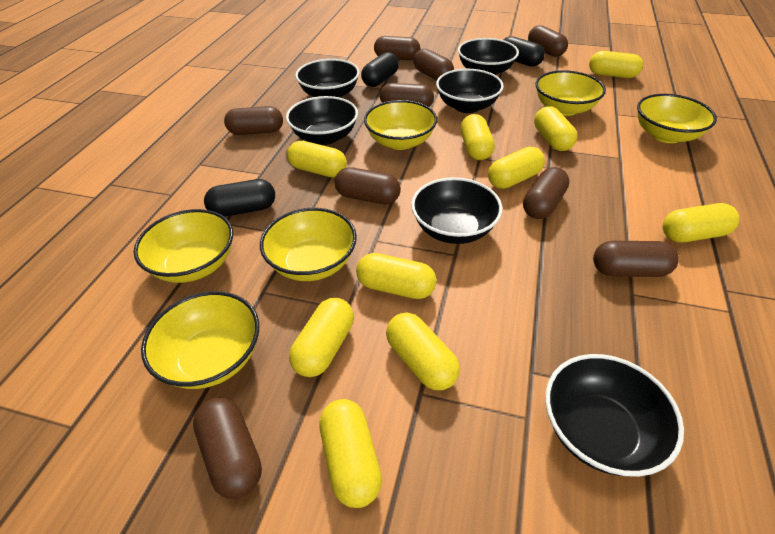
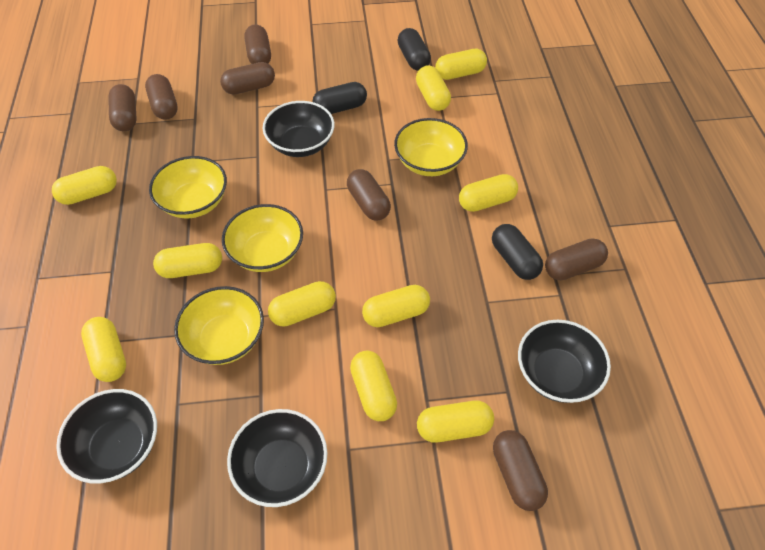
black bowl: 6 -> 4
brown capsule: 9 -> 7
yellow bowl: 6 -> 4

